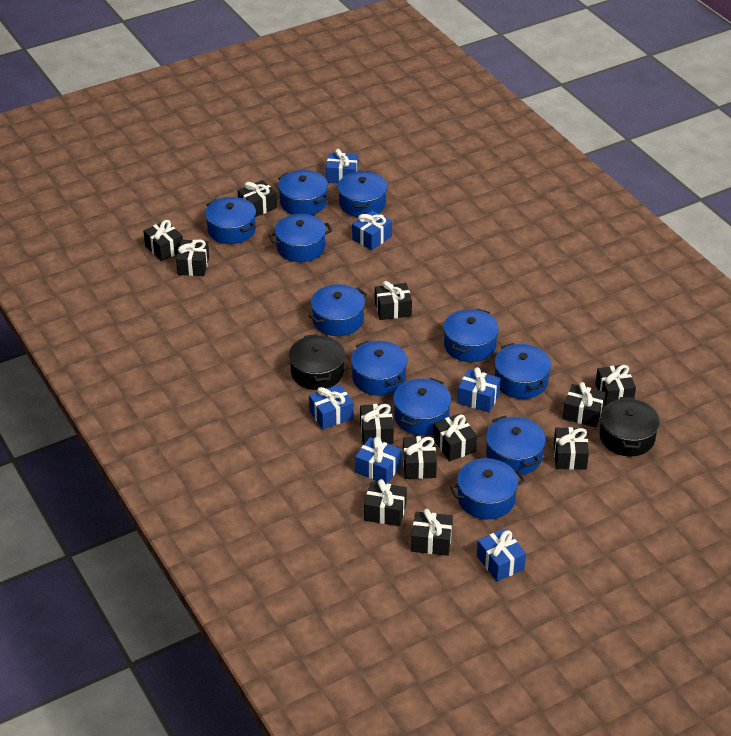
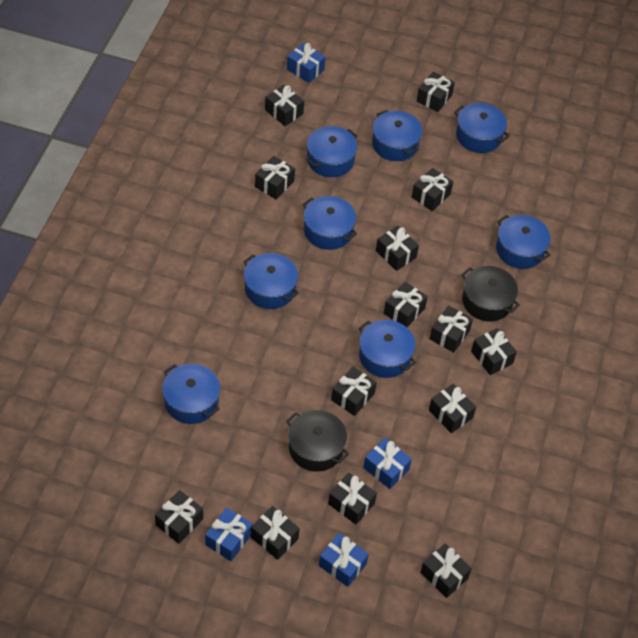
black gift: 12 -> 14
blue gift: 6 -> 4
blue pot: 11 -> 8

